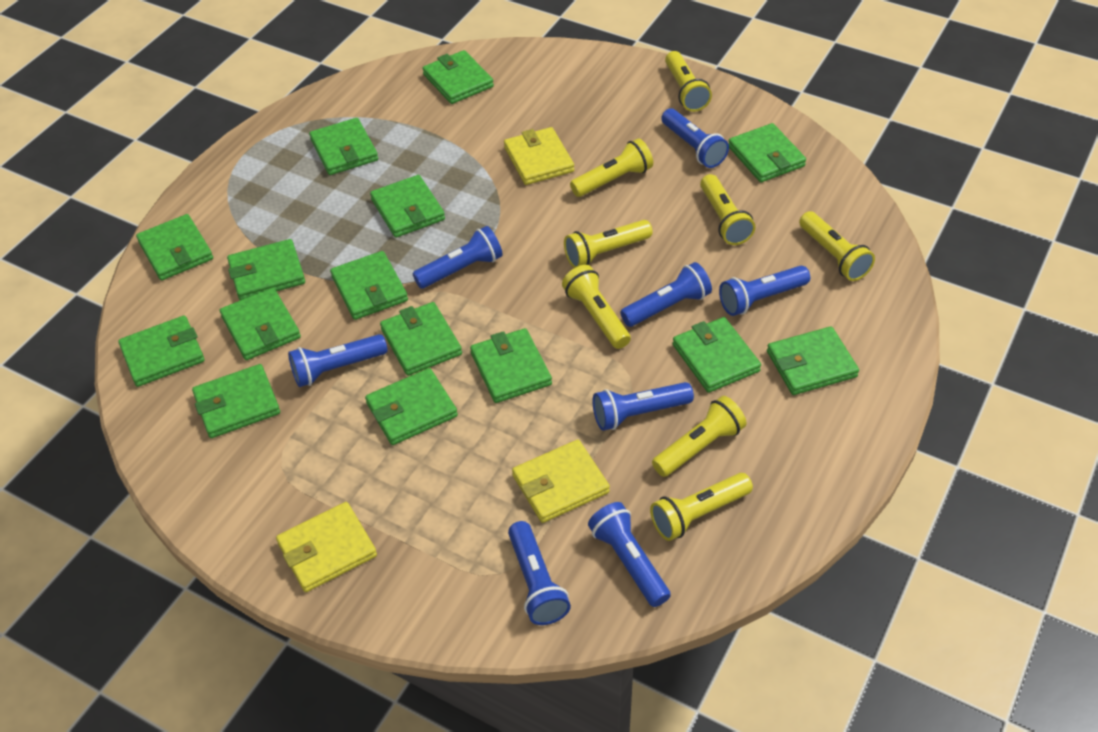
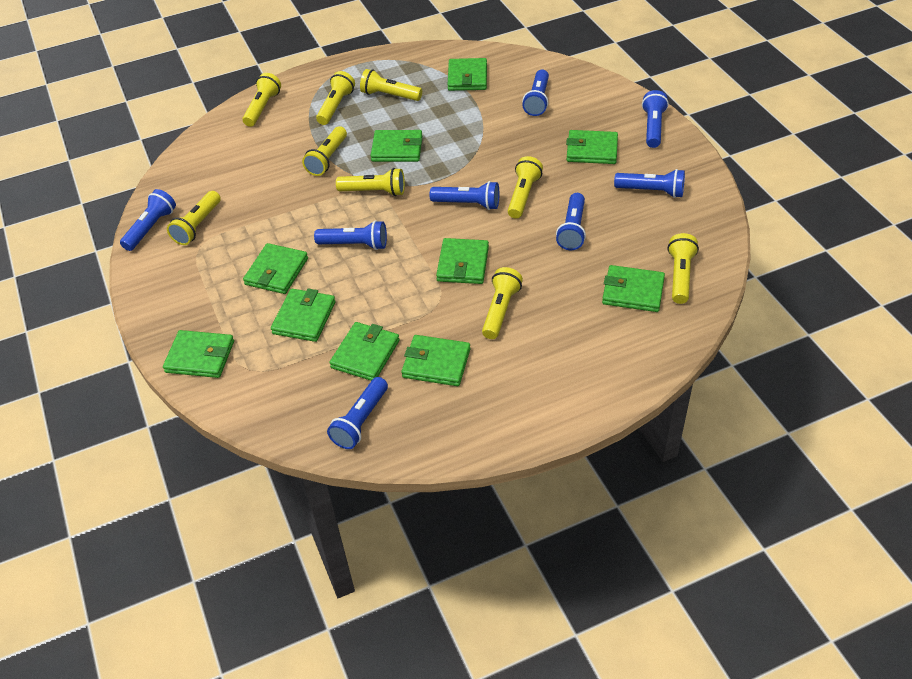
green wallet: 15 -> 10
yellow flashlight: 8 -> 9
yellow wallet: 3 -> 0

